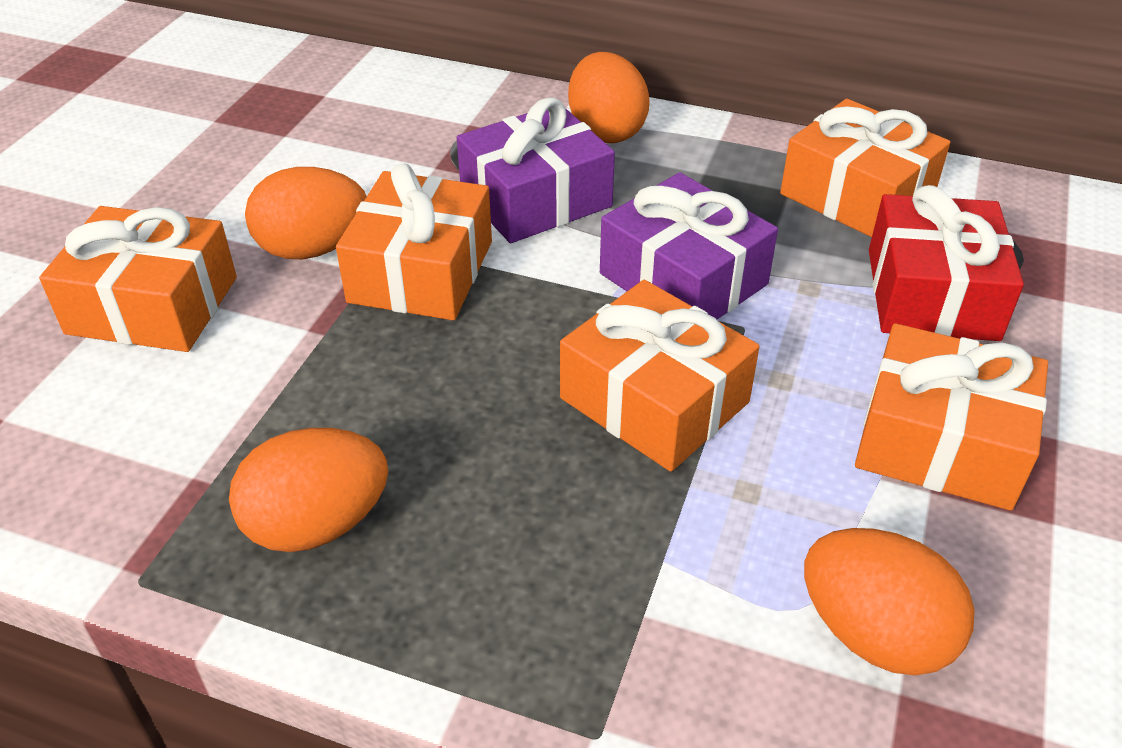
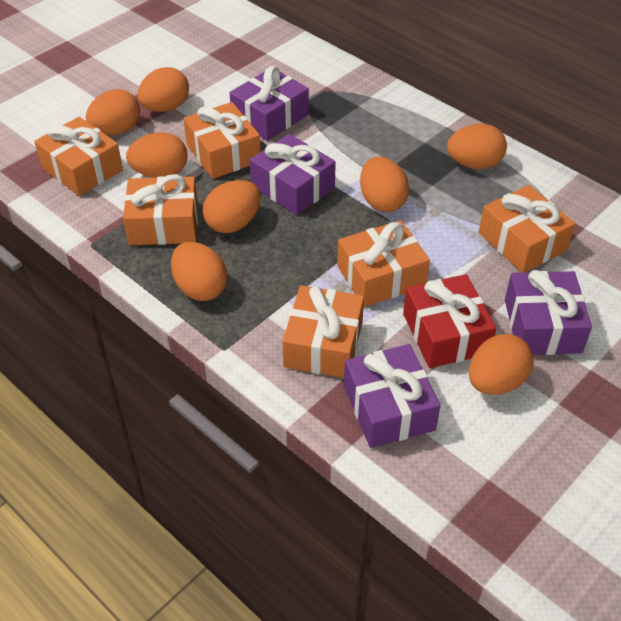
orange egg: 4 -> 8
orange gift: 5 -> 6
purple gift: 2 -> 4

